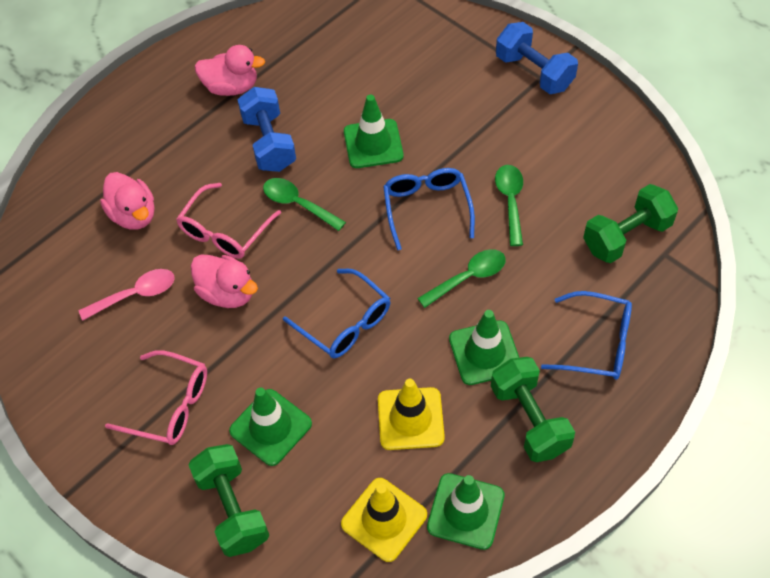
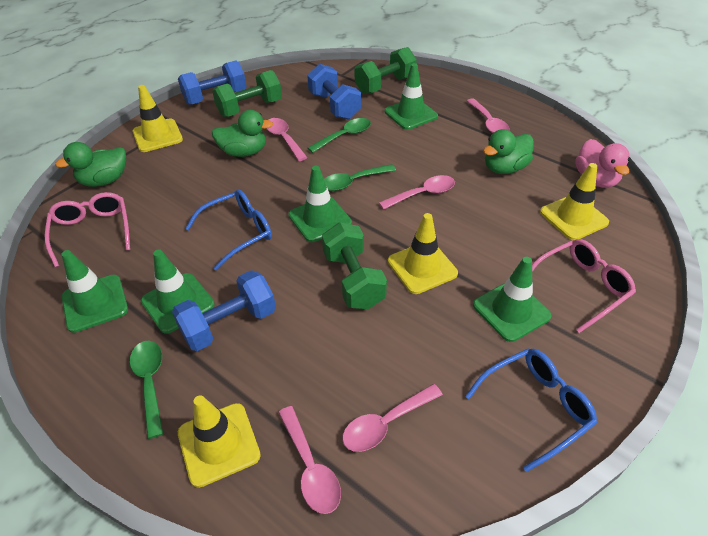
blue dumbbell: 2 -> 3
blue glasses: 3 -> 2
green duck: 0 -> 3
green traffic cone: 4 -> 5
pink duck: 3 -> 1
pink spoon: 1 -> 5
yellow traffic cone: 2 -> 4

